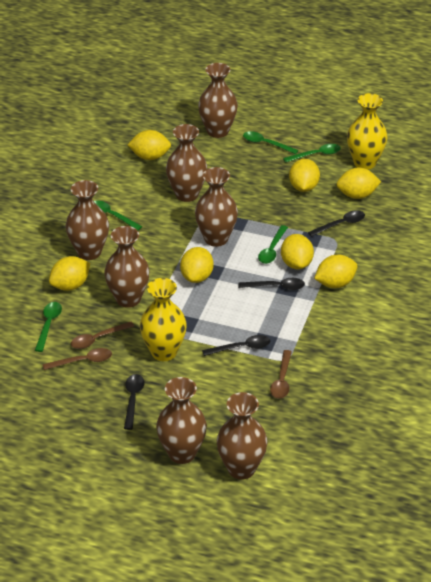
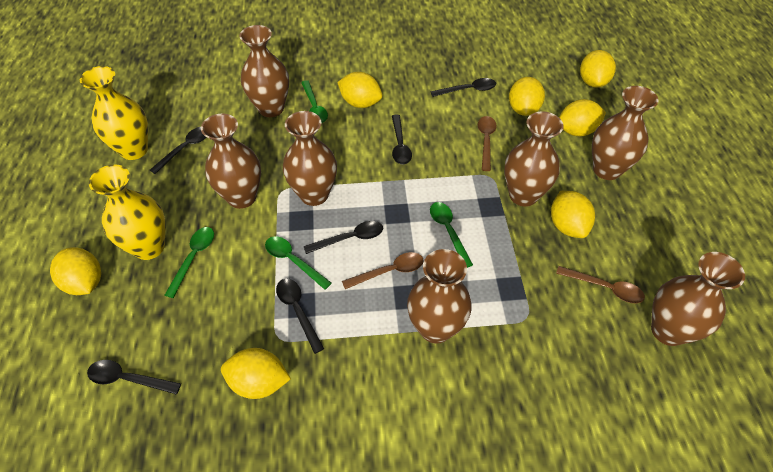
black spoon: 4 -> 6
green spoon: 5 -> 4

